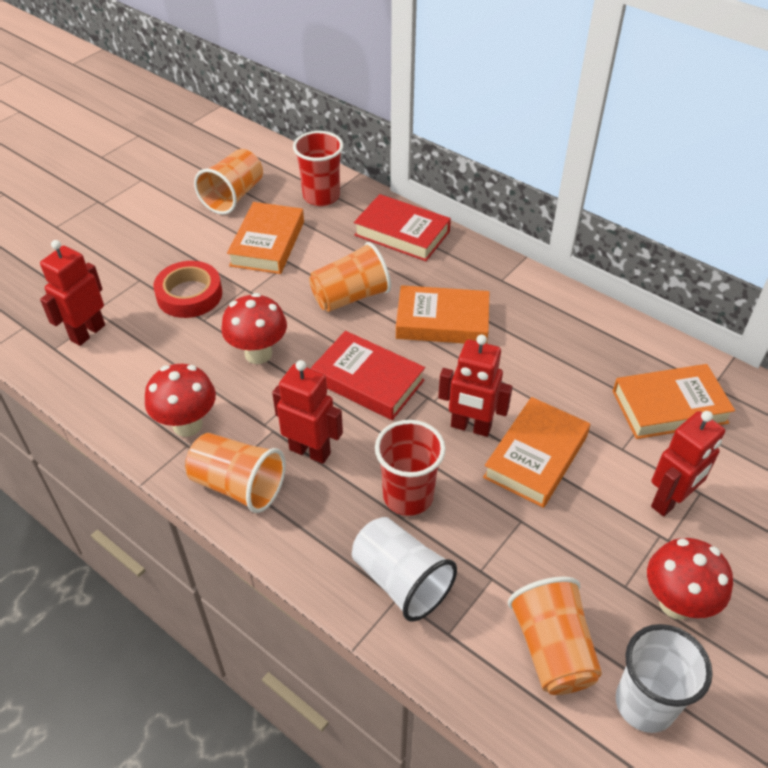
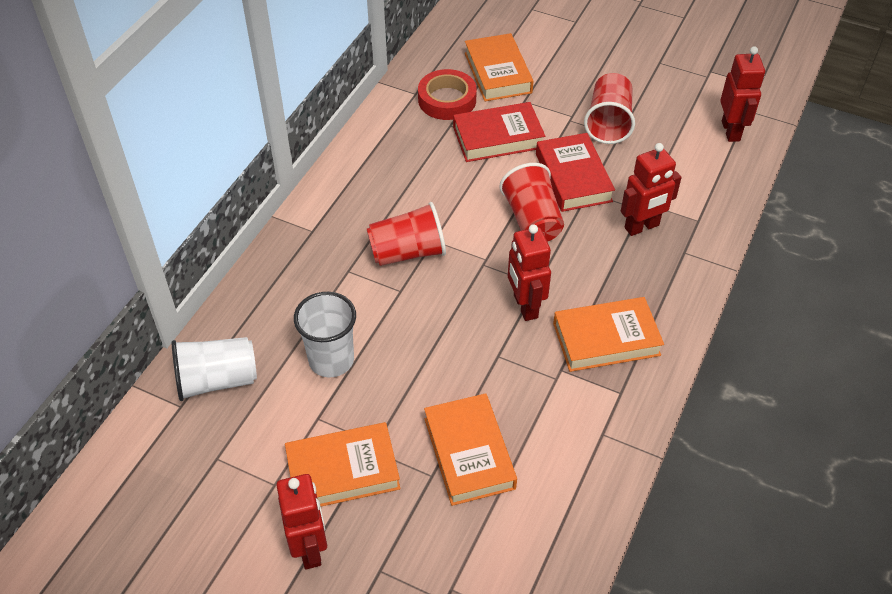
orange cup: 4 -> 0
red cup: 2 -> 3
red mushroom: 3 -> 0

